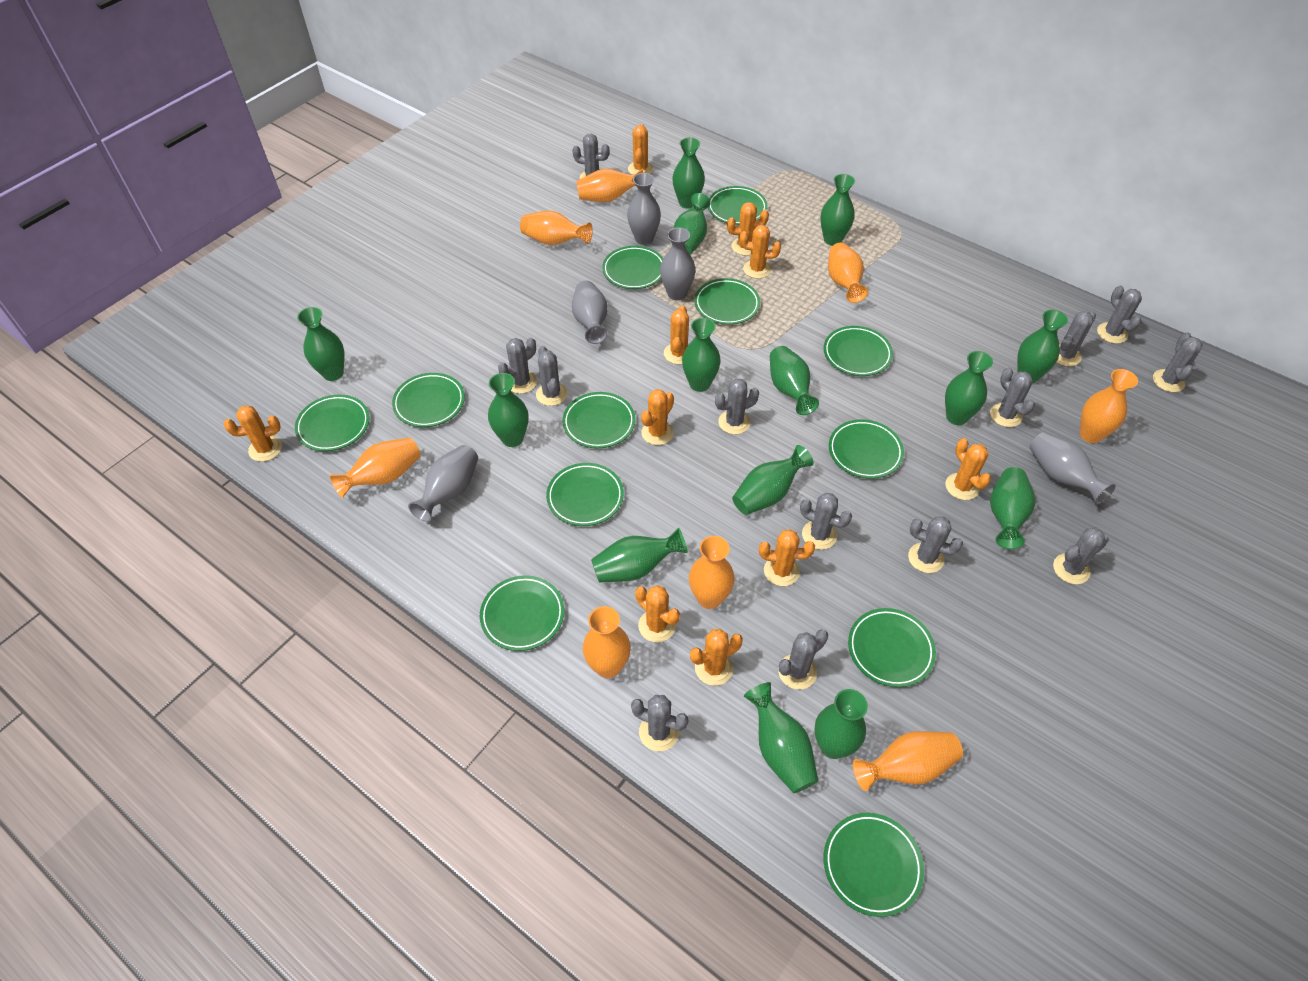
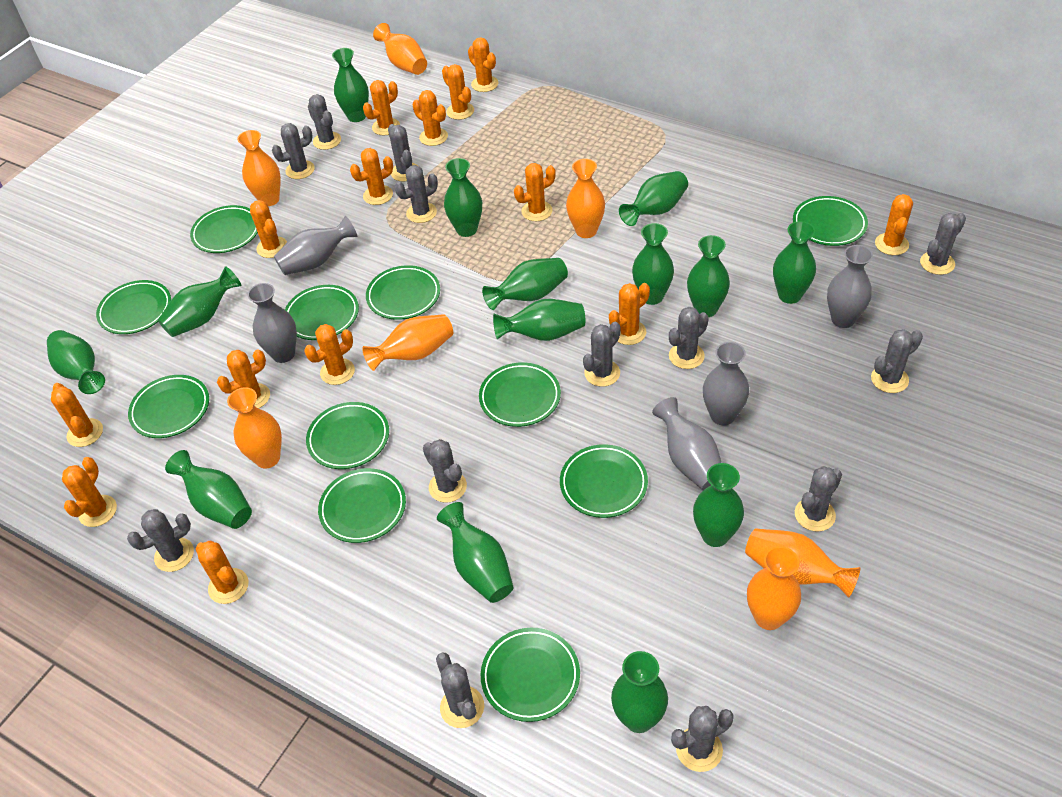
green plate: 12 -> 11
orange cactus: 10 -> 14
orange vase: 8 -> 7

